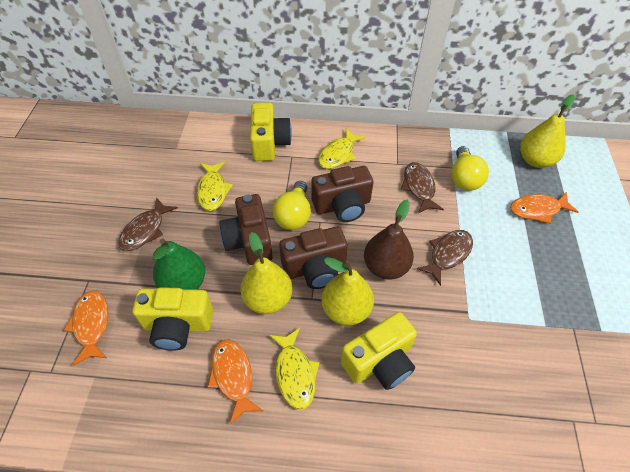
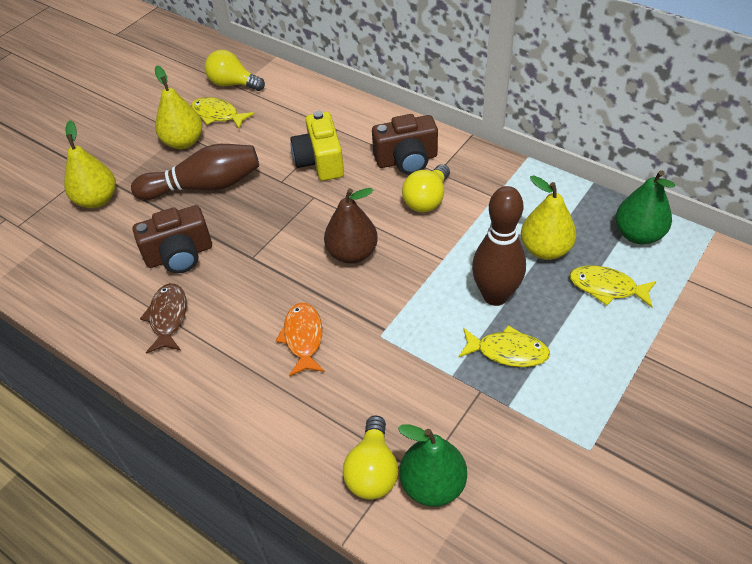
brown bowling pin: 0 -> 2
brown camera: 3 -> 2
brown fish: 3 -> 1
green pear: 1 -> 2
orange fish: 3 -> 1
yellow camera: 3 -> 1
yellow light bulb: 2 -> 3

